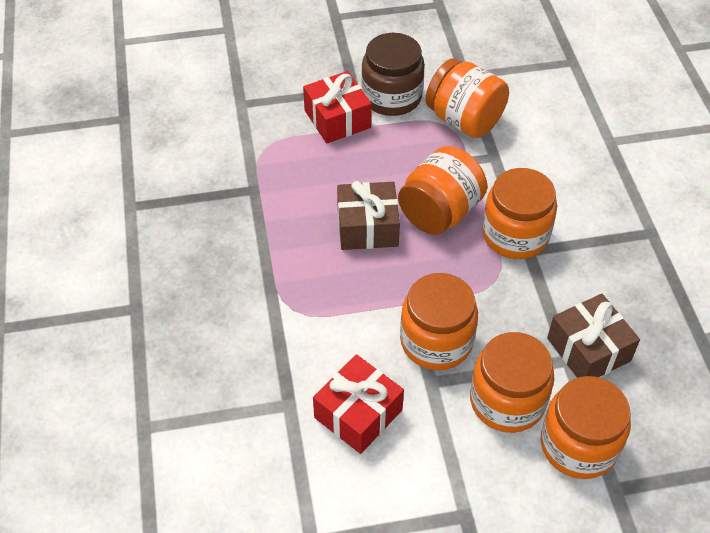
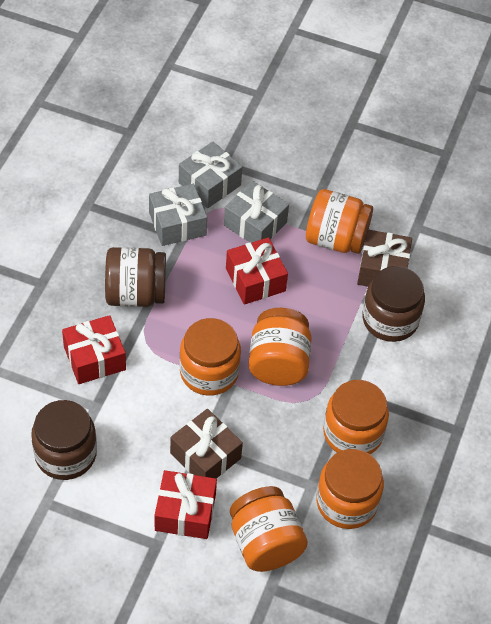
brown jar: 1 -> 3
grey gift: 0 -> 3
red gift: 2 -> 3

